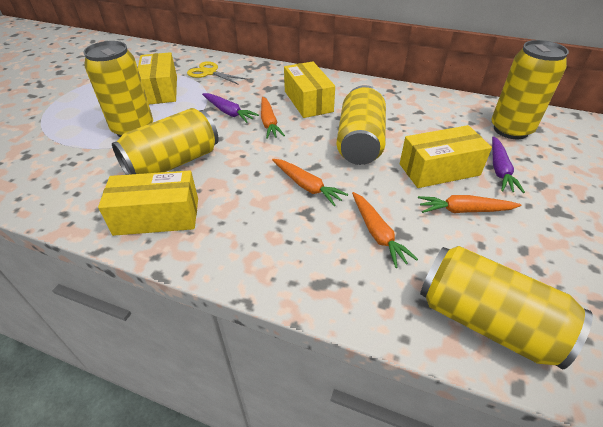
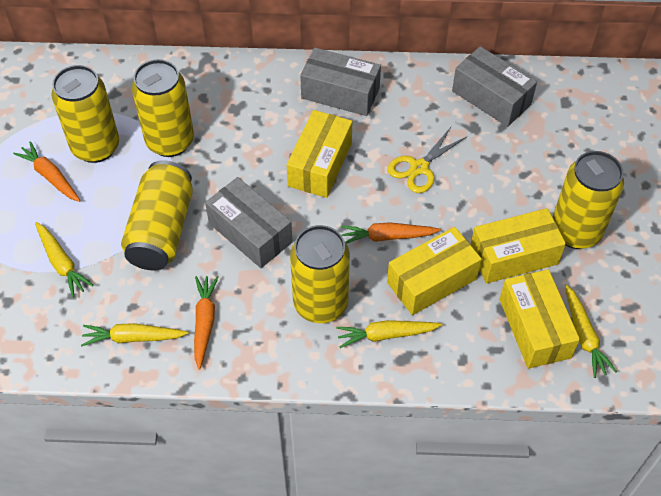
grey box: 0 -> 3
orange carrot: 4 -> 3
purple carrot: 2 -> 0
yellow carrot: 0 -> 4

